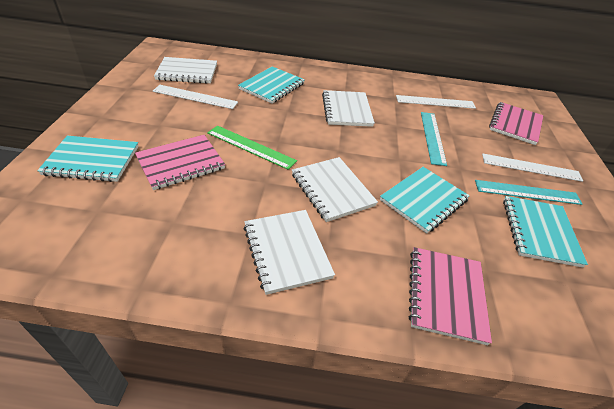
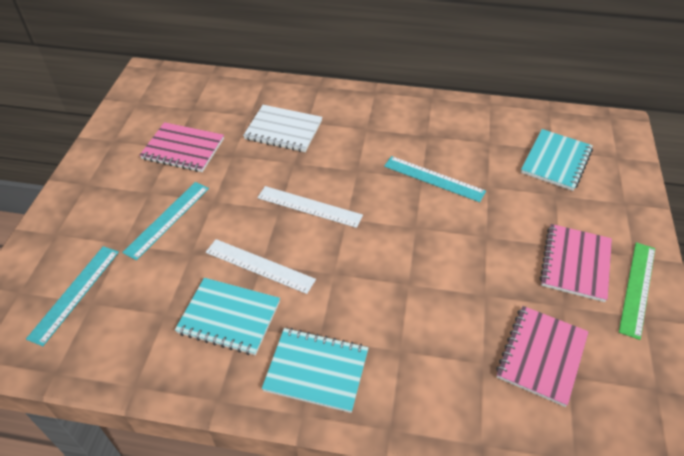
turquoise notebook: 4 -> 3
turquoise ruler: 2 -> 3
white notebook: 4 -> 1
white ruler: 3 -> 2

